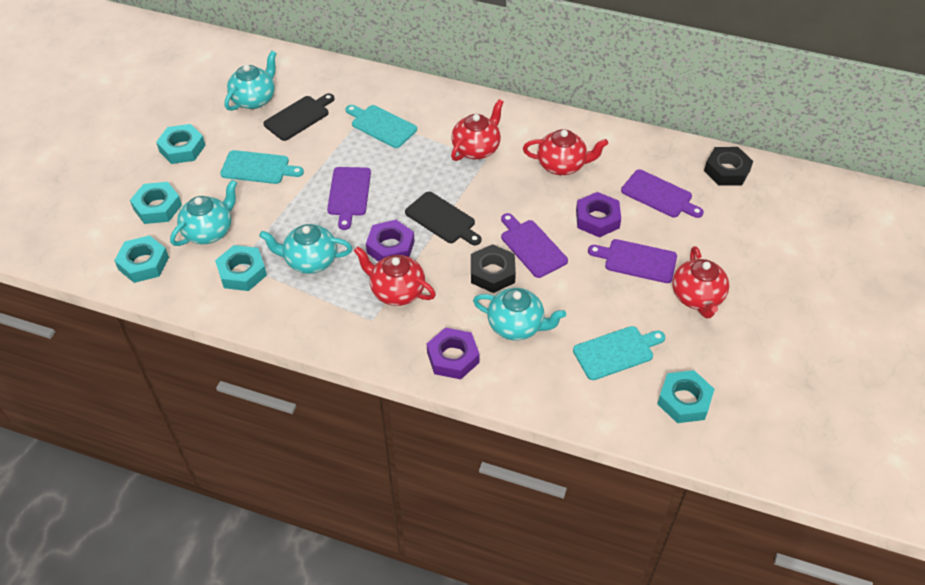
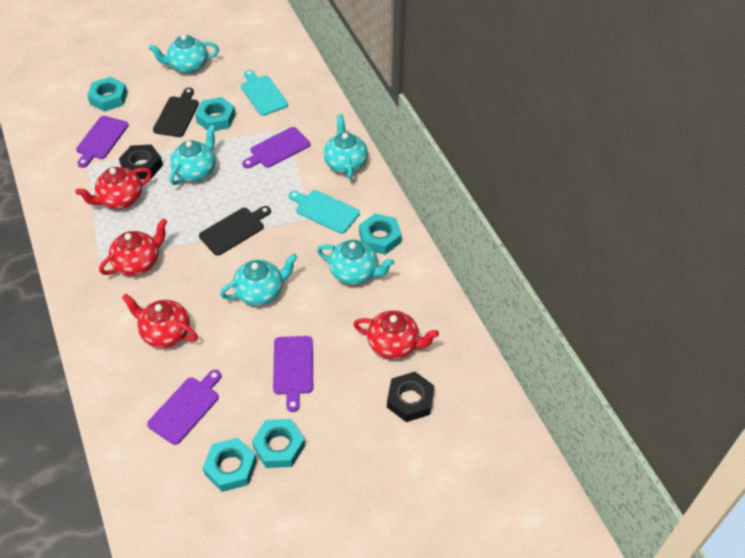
purple nut: 3 -> 0
turquoise cutting board: 3 -> 2
turquoise teapot: 4 -> 5

